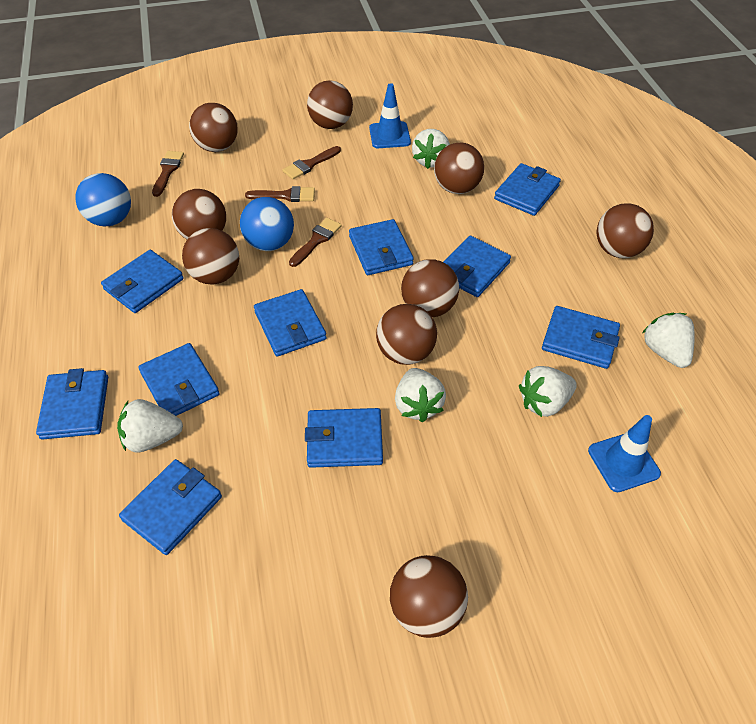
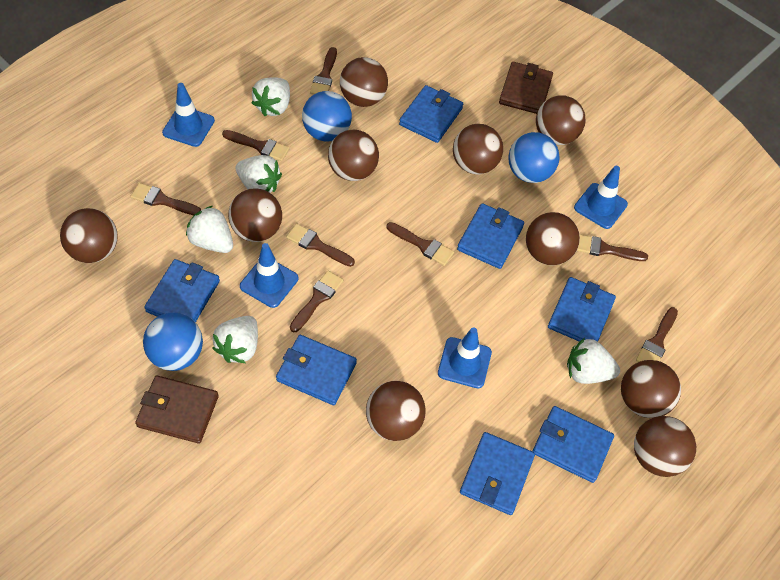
blue ball: 2 -> 3
blue traffic cone: 2 -> 4
blue wallet: 10 -> 7
brown ball: 9 -> 10
brown brush: 4 -> 8
brown wallet: 0 -> 2

